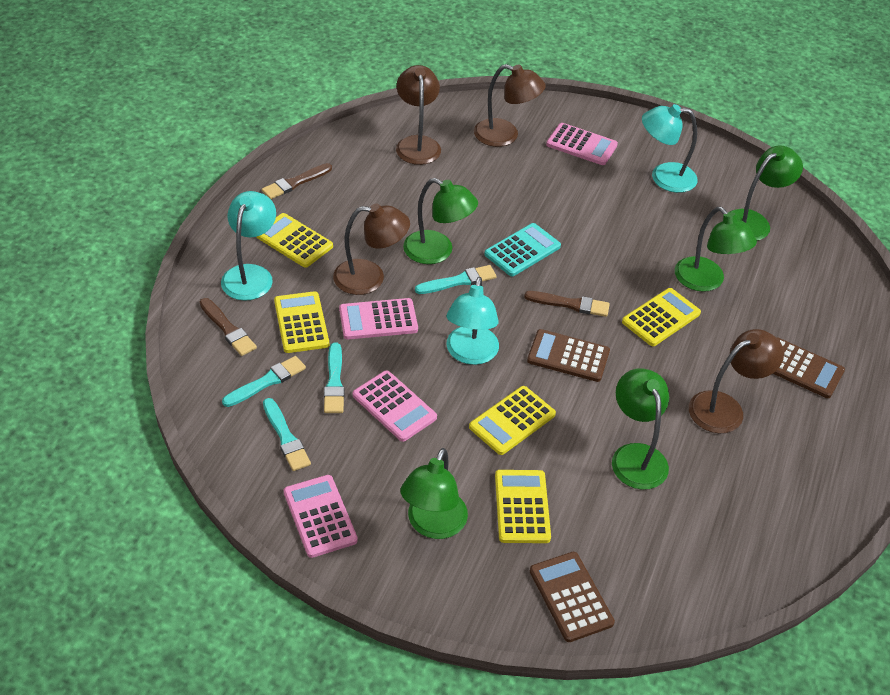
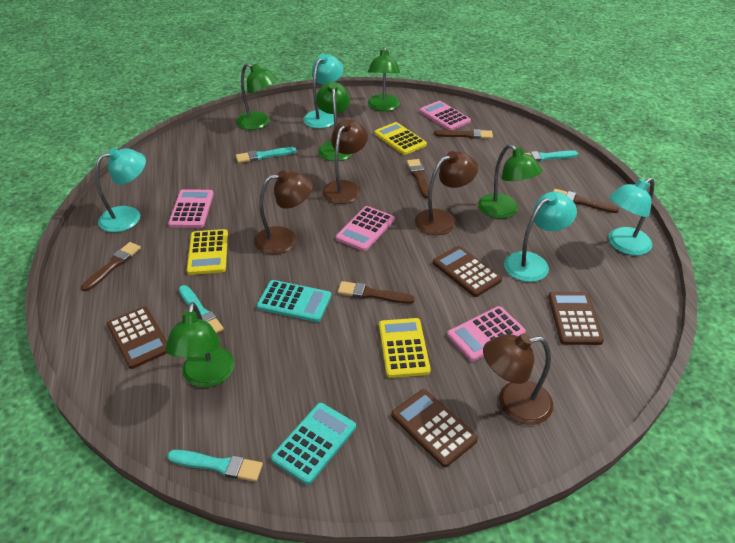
brown brush: 3 -> 5
brown calculator: 3 -> 4
turquoise calculator: 1 -> 2
turquoise lamp: 3 -> 4
yellow calculator: 5 -> 3

